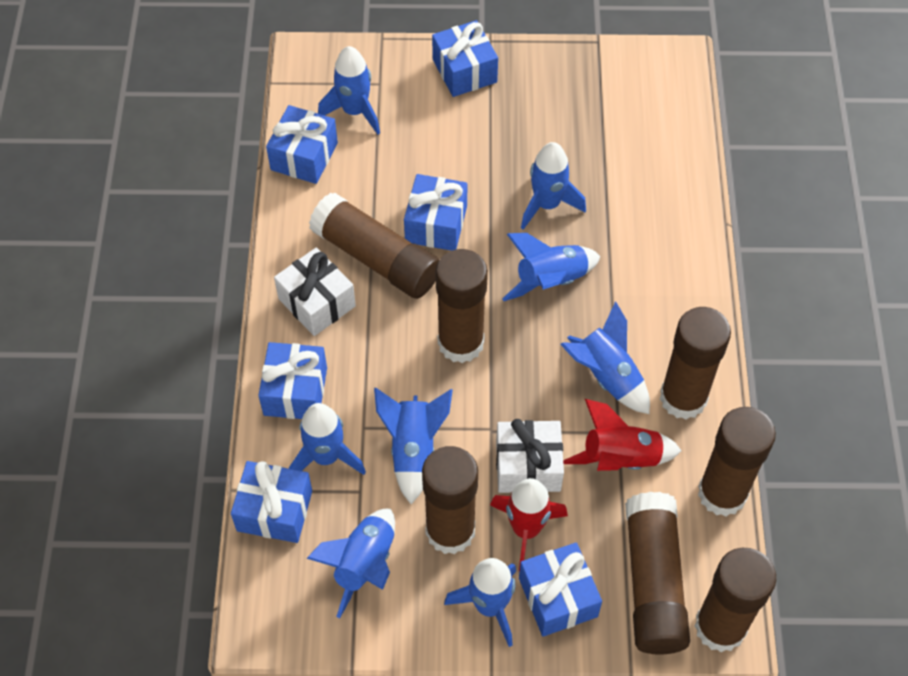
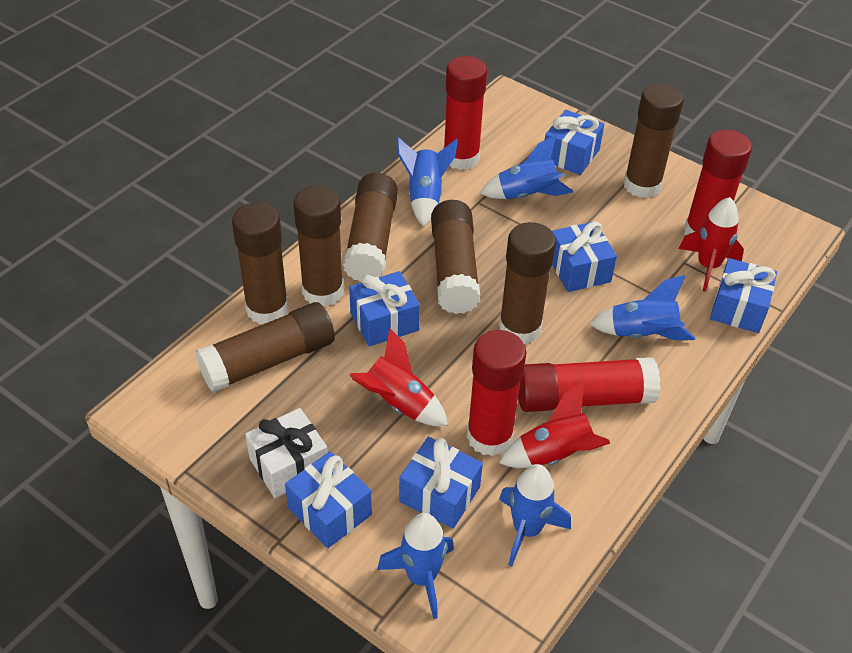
blue rocket: 8 -> 5
red glue stick: 0 -> 4
red rocket: 2 -> 3
white gift: 2 -> 1

